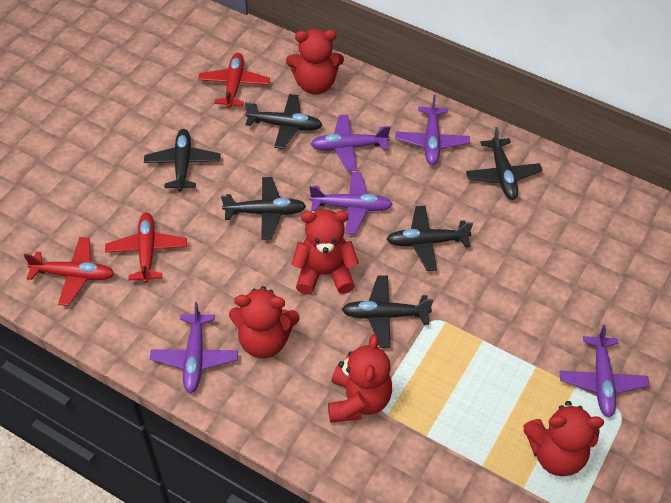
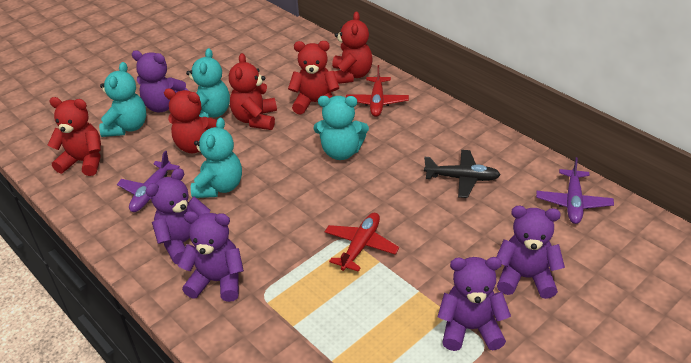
black plane: 6 -> 1
purple plane: 5 -> 2
purple teddy bear: 0 -> 5
red plane: 3 -> 2
turquoise teddy bear: 0 -> 4

